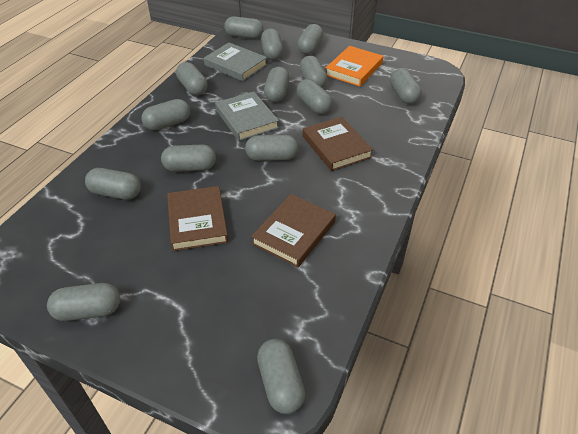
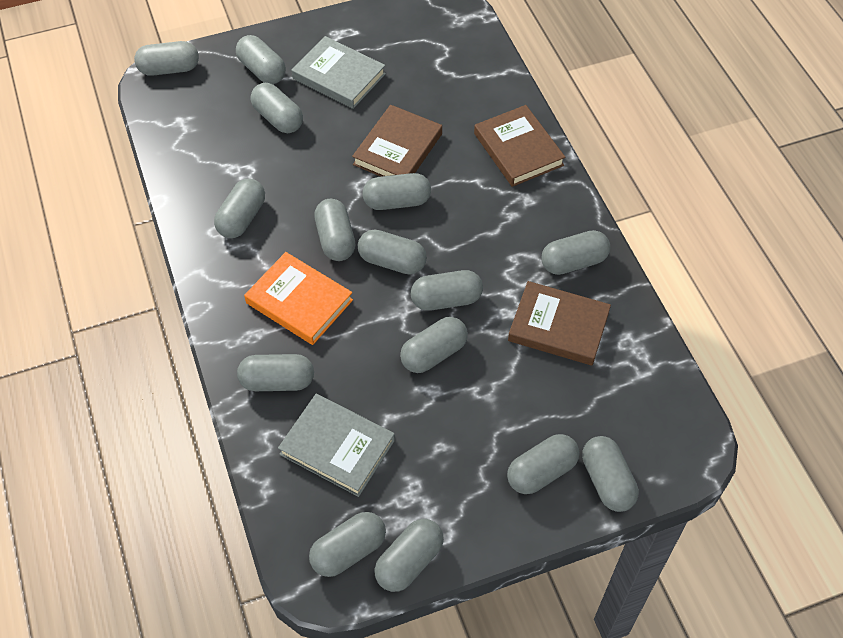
grey capsule: 14 -> 15

